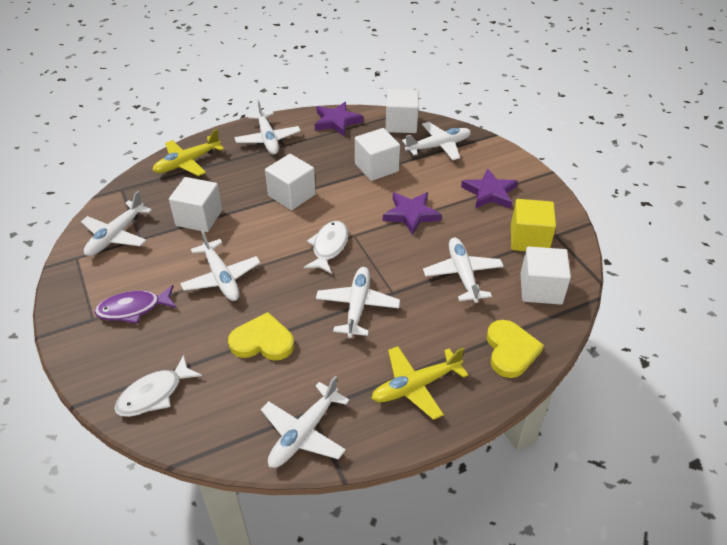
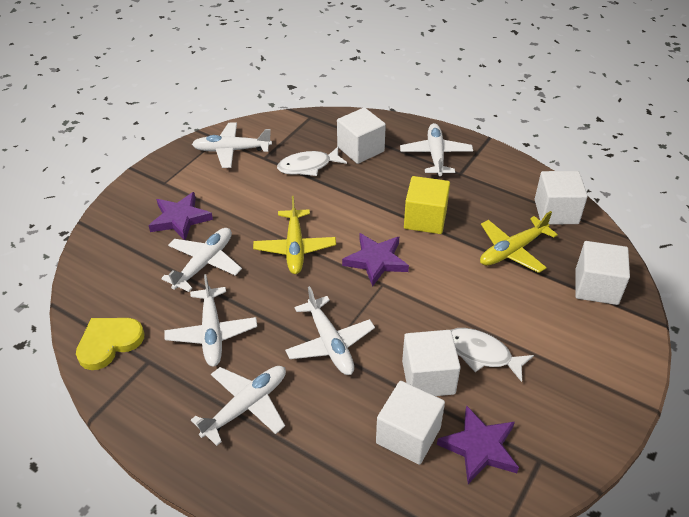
purple fish: 1 -> 0
white plane: 7 -> 6
yellow heart: 2 -> 1

